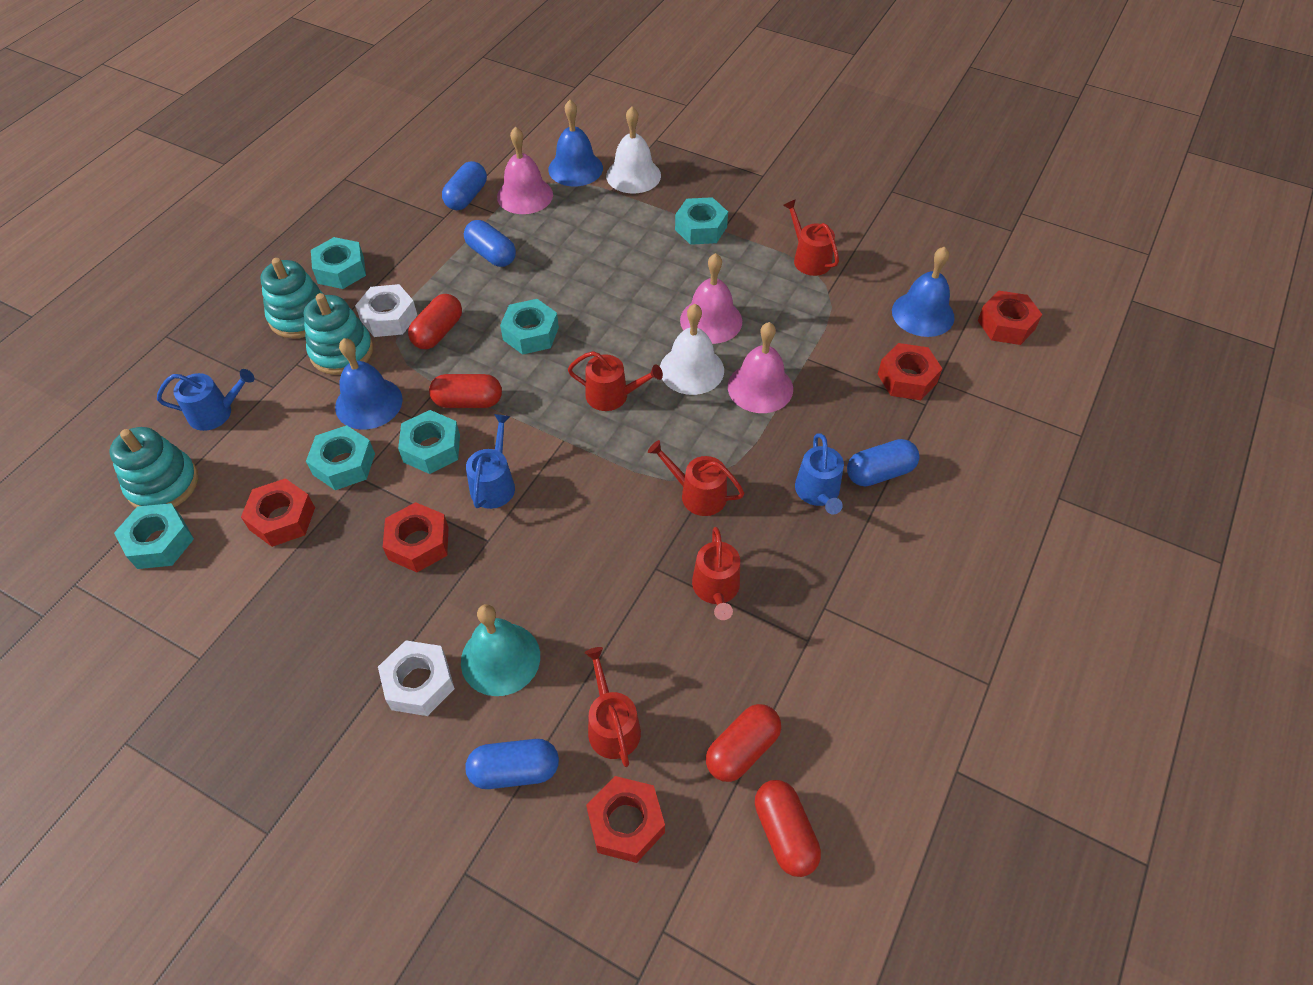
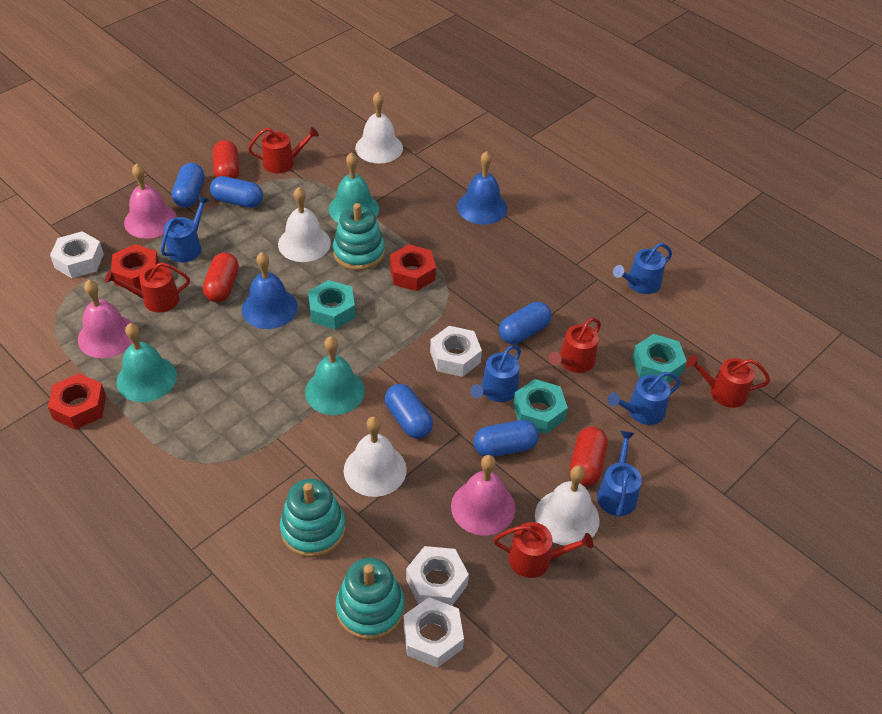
blue bell: 3 -> 2
blue capsule: 4 -> 5
blue watering can: 3 -> 5
red capsule: 4 -> 3
red nut: 5 -> 3
turquoise bell: 1 -> 3
turquoise nut: 6 -> 3
white bell: 2 -> 4
white nut: 2 -> 4

